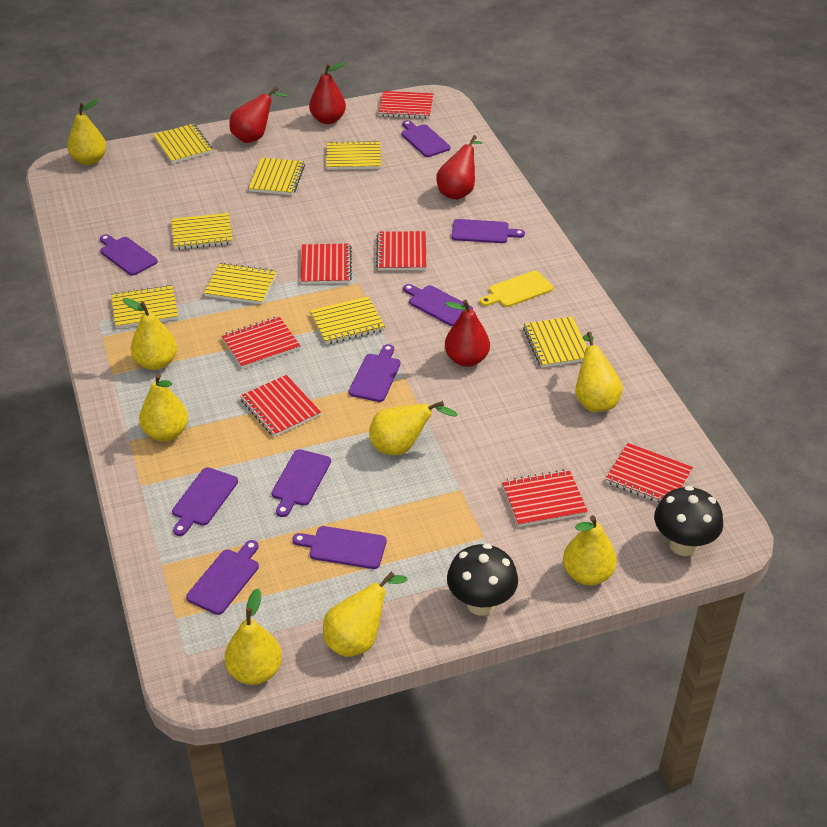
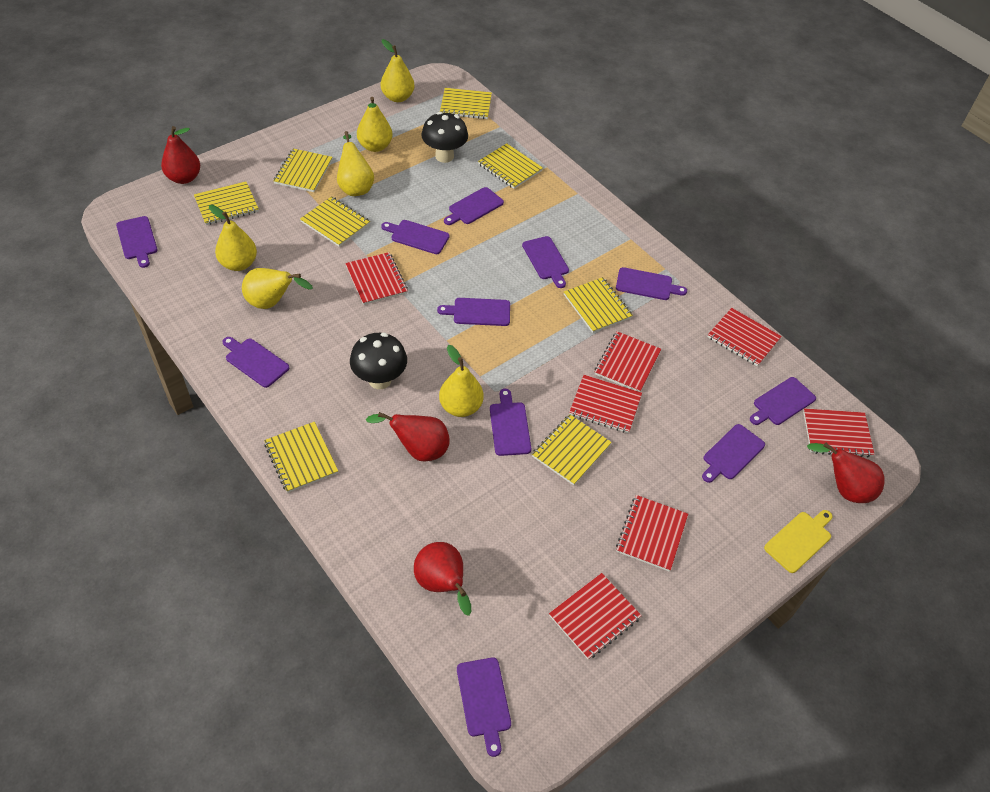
purple cutting board: 9 -> 11
yellow pear: 8 -> 6

